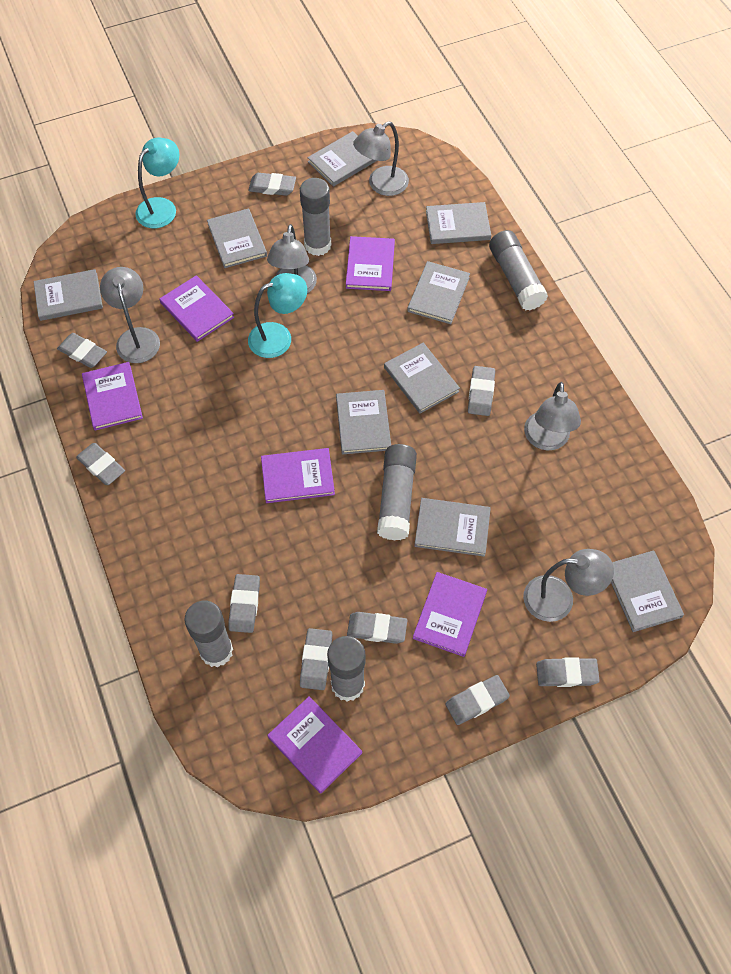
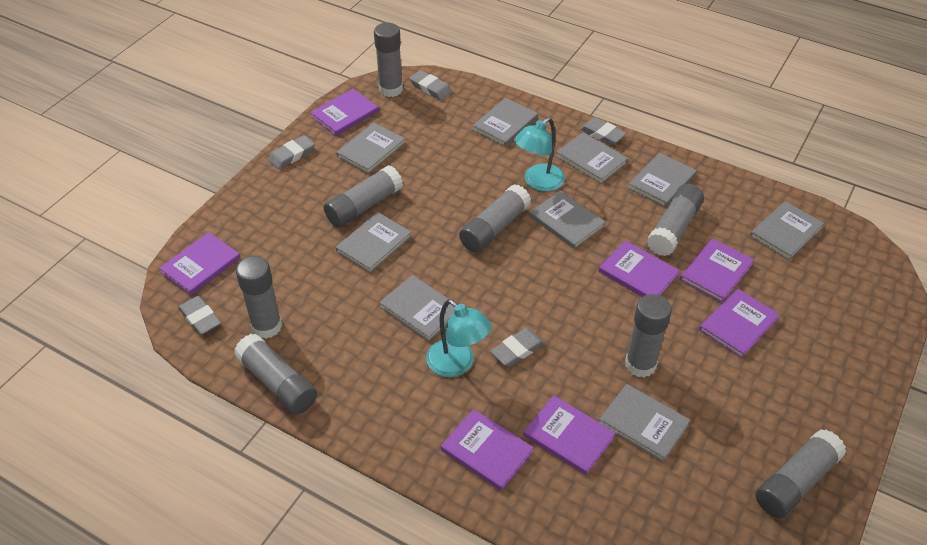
grey eraser: 9 -> 5
grey glue stick: 5 -> 8
grey lamp: 5 -> 0
purple book: 6 -> 7

